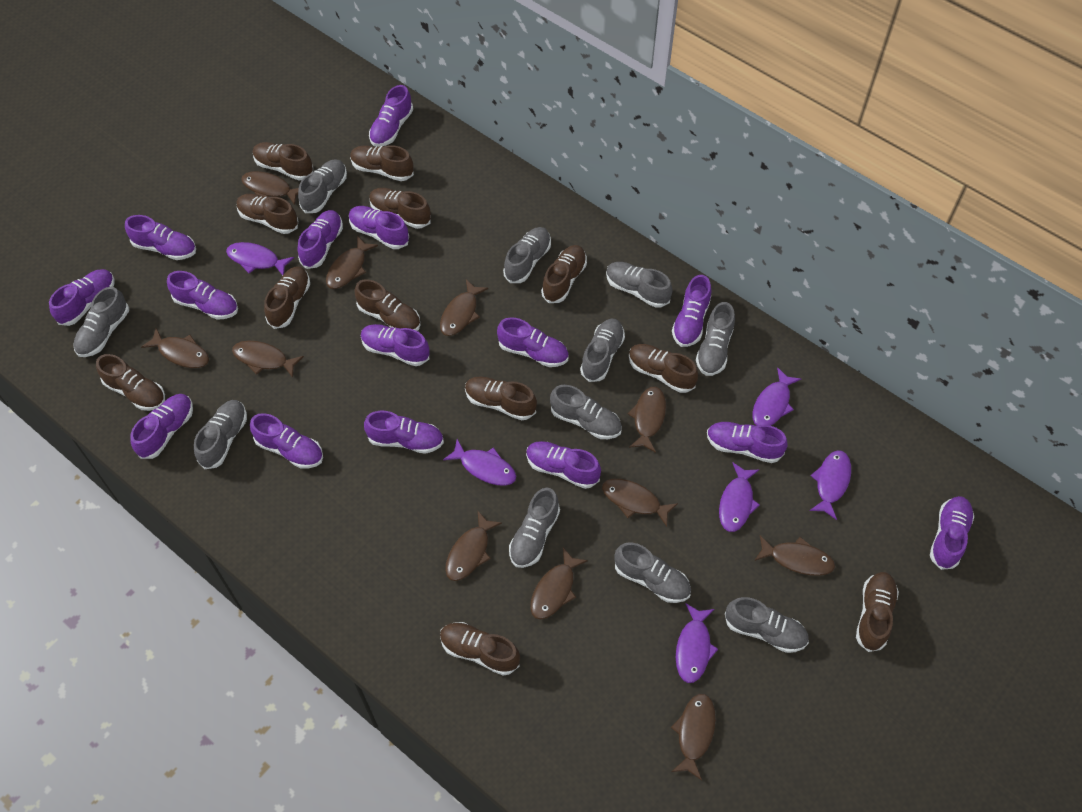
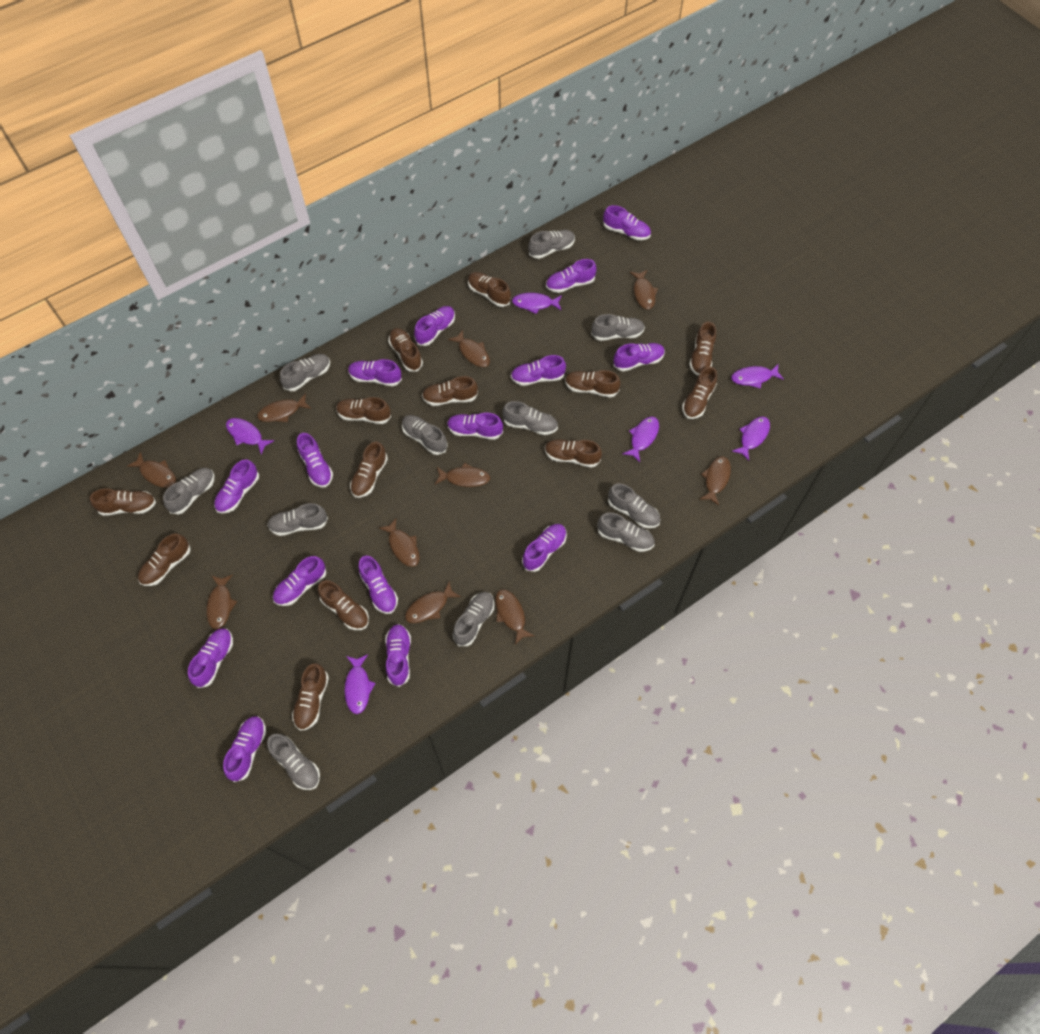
brown fish: 11 -> 10
brown shoe: 12 -> 13

